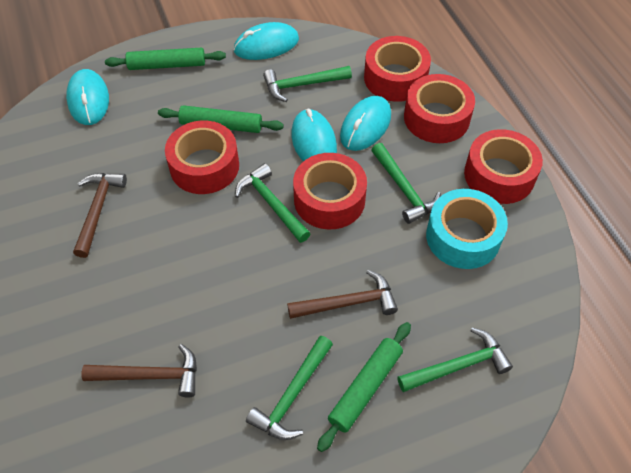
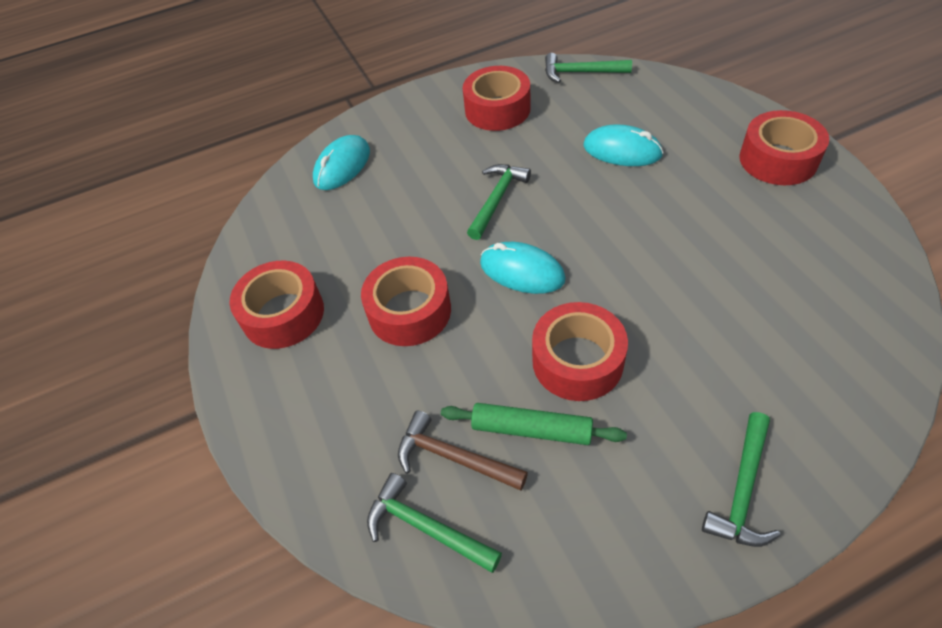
brown hammer: 3 -> 1
green hammer: 5 -> 4
green rolling pin: 3 -> 1
turquoise mouse: 4 -> 3
turquoise tape: 1 -> 0

